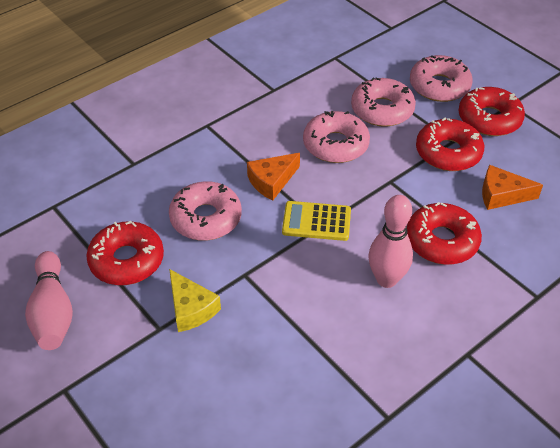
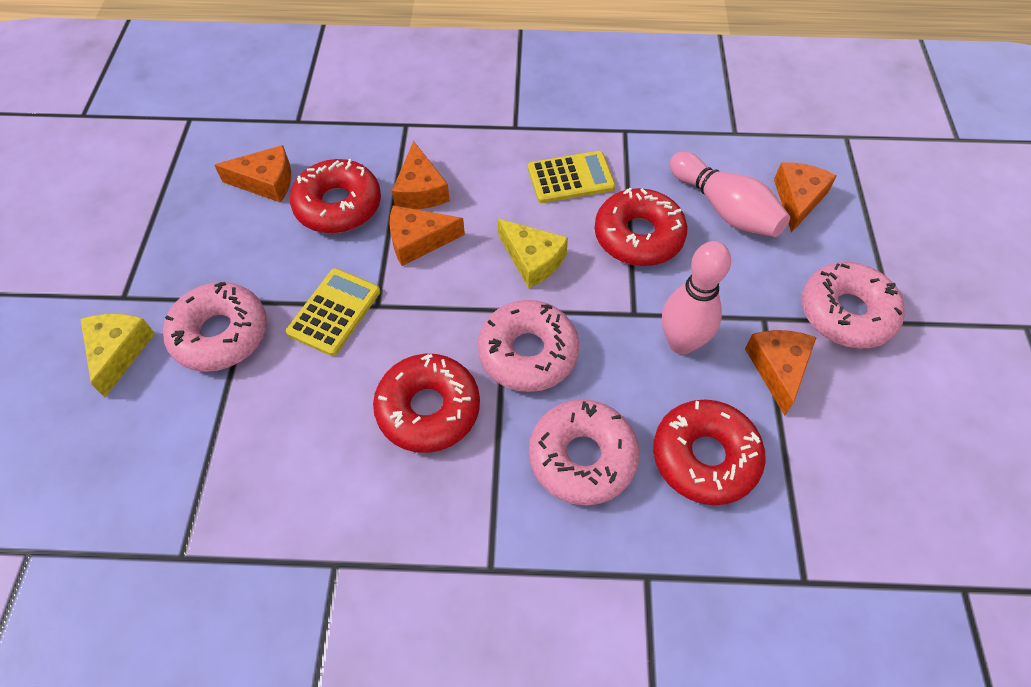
orange cheese: 2 -> 5
yellow calculator: 1 -> 2
yellow cheese: 1 -> 2

